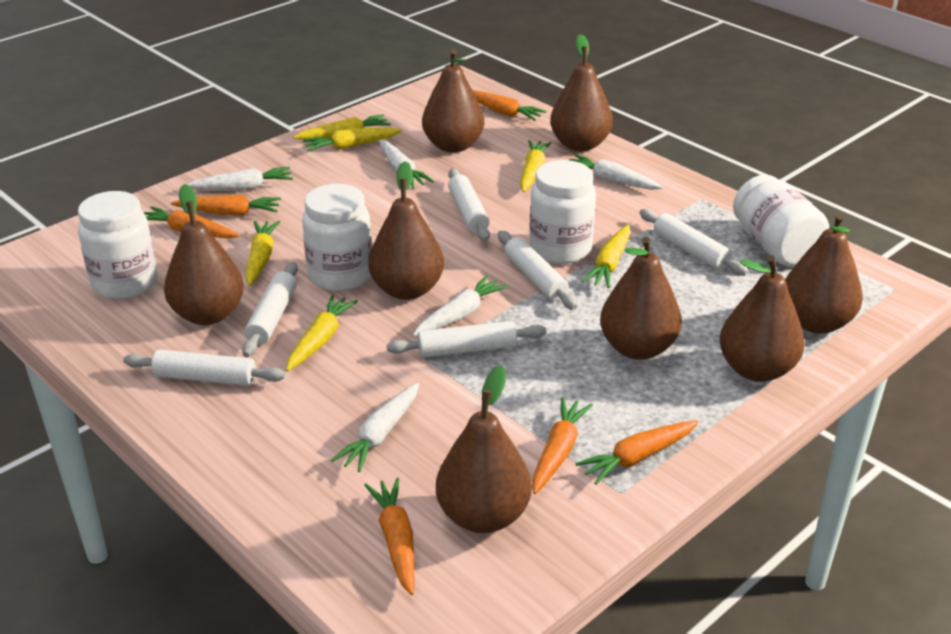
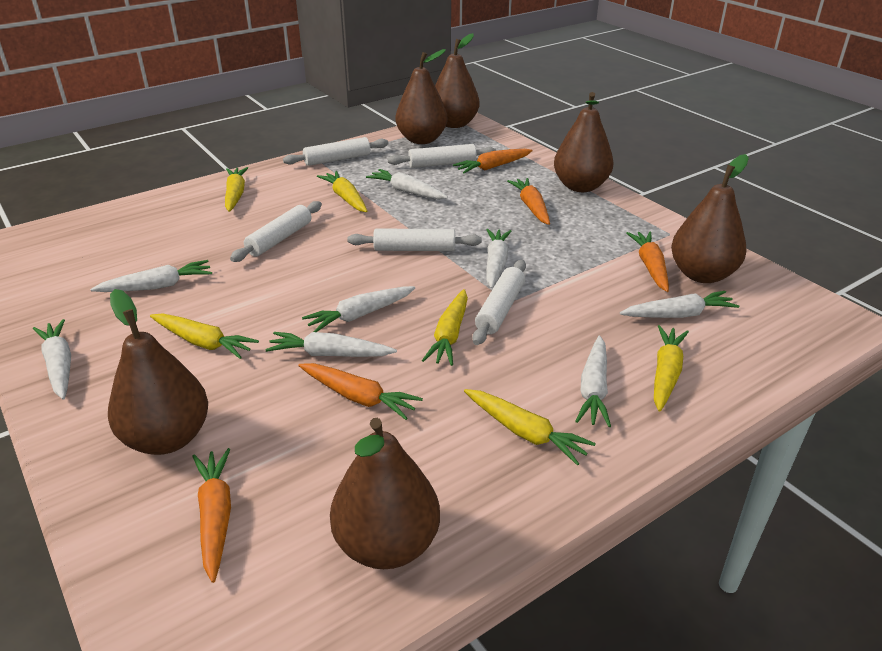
brown pear: 8 -> 6
orange carrot: 6 -> 5
white carrot: 5 -> 8
white jar: 4 -> 0
white rolling pin: 6 -> 5

